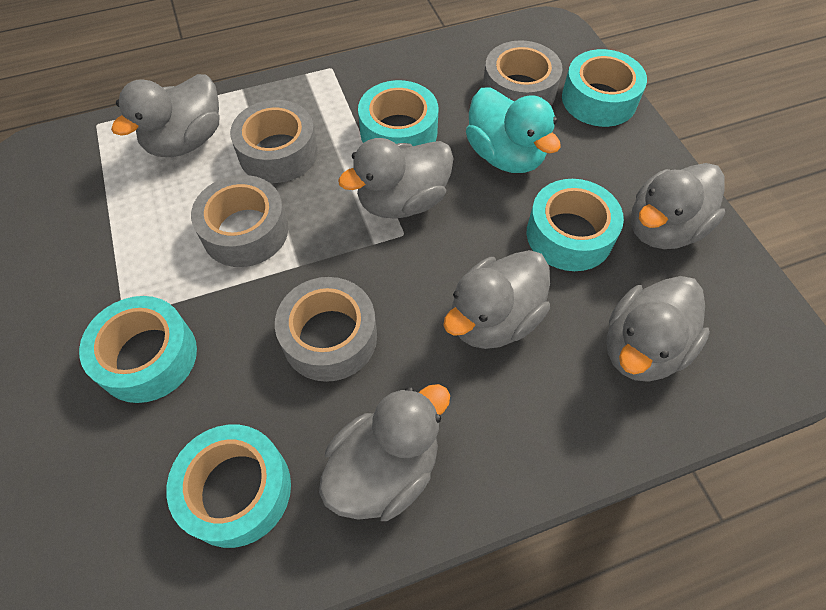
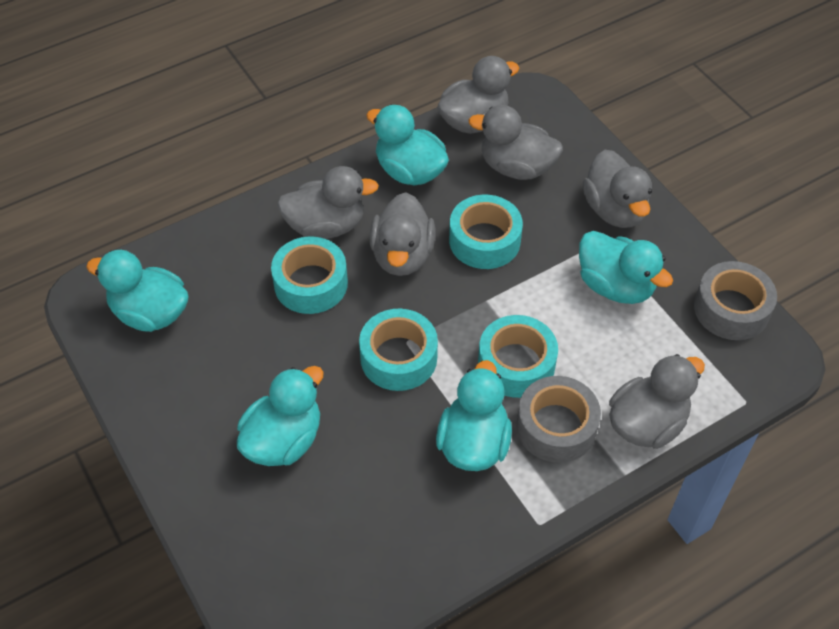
grey tape: 4 -> 2
turquoise duck: 1 -> 5
turquoise tape: 5 -> 4

